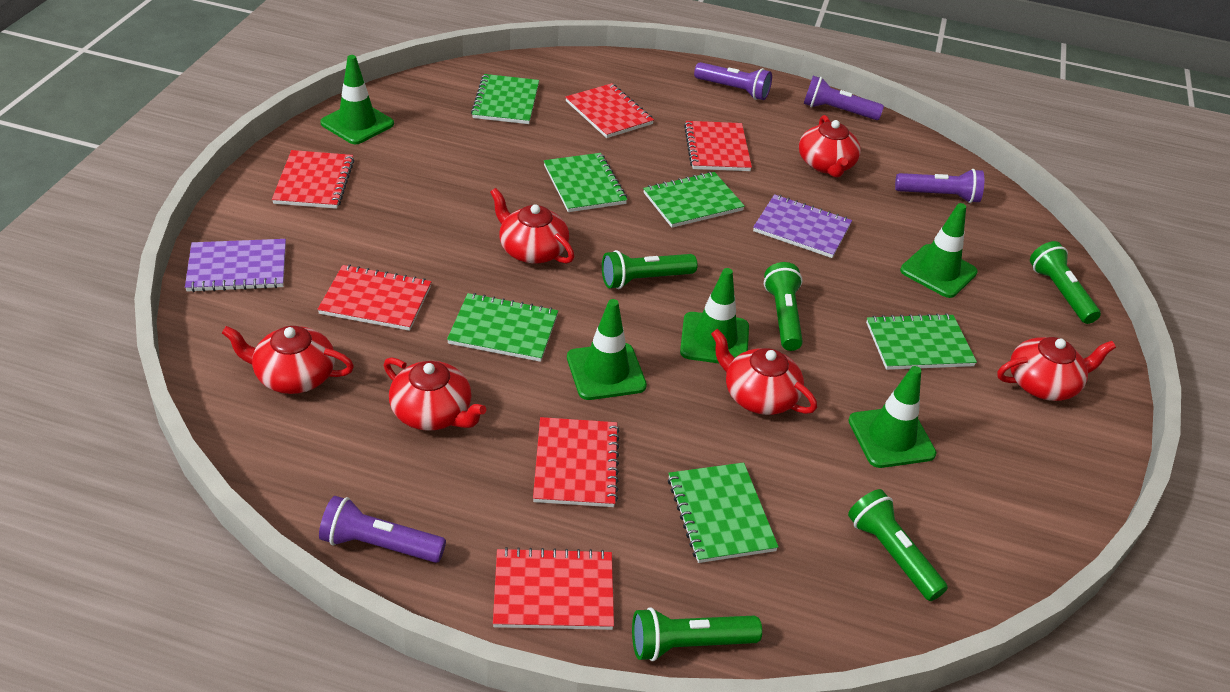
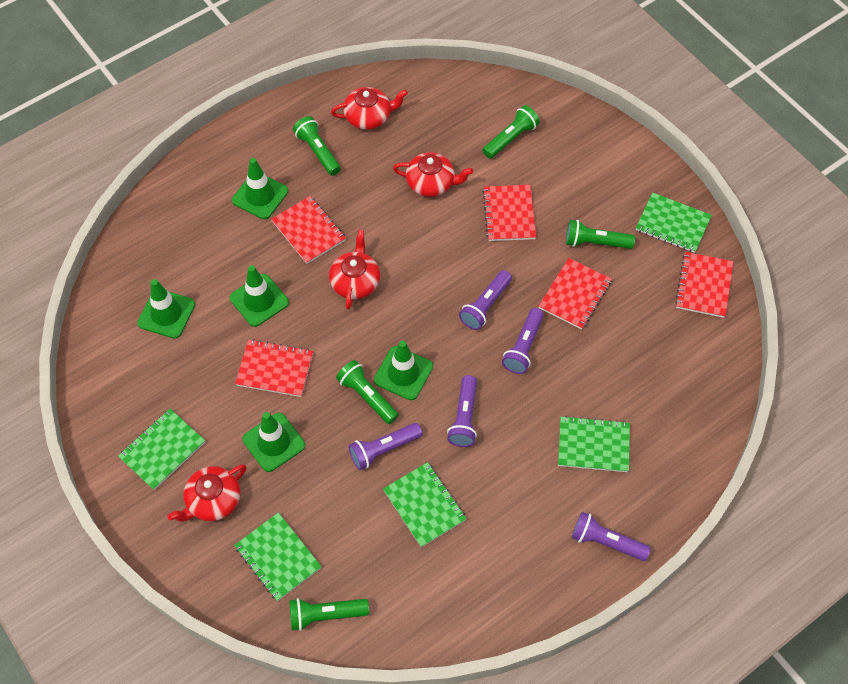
green notebook: 6 -> 5
purple flashlight: 4 -> 5
purple notebook: 2 -> 0
red notebook: 6 -> 5
red teapot: 6 -> 4

